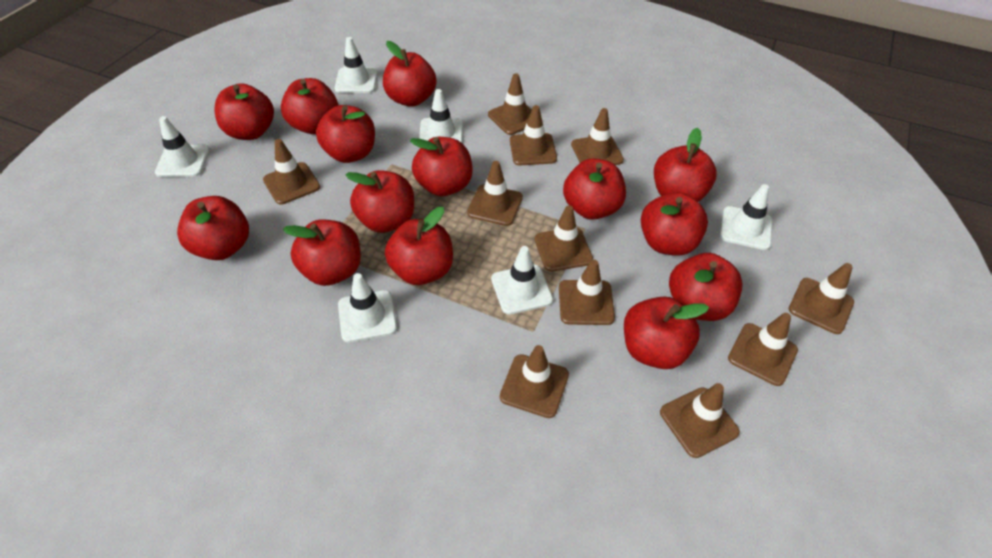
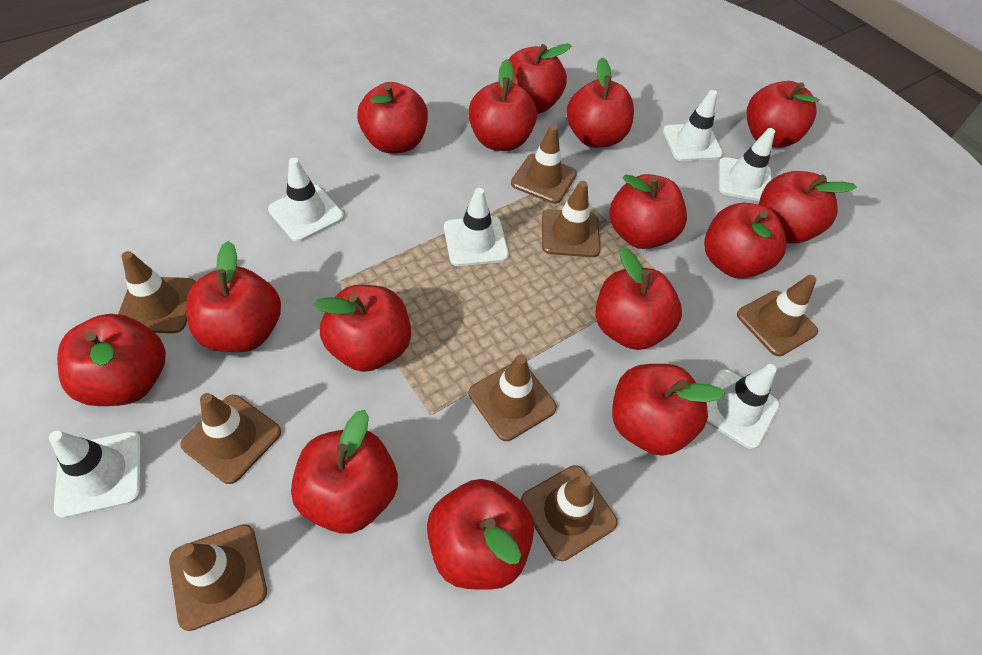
brown traffic cone: 11 -> 8
red apple: 14 -> 15

